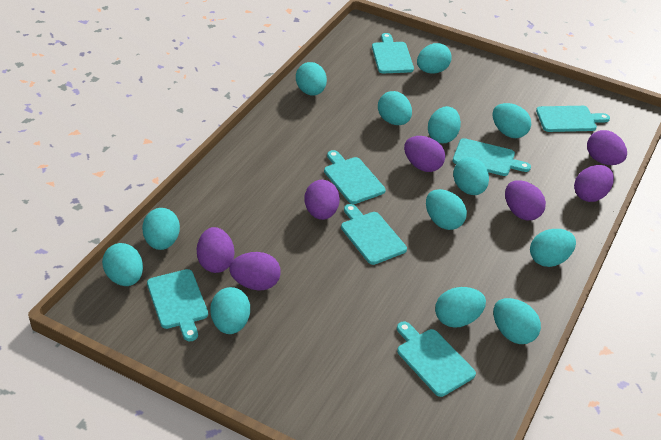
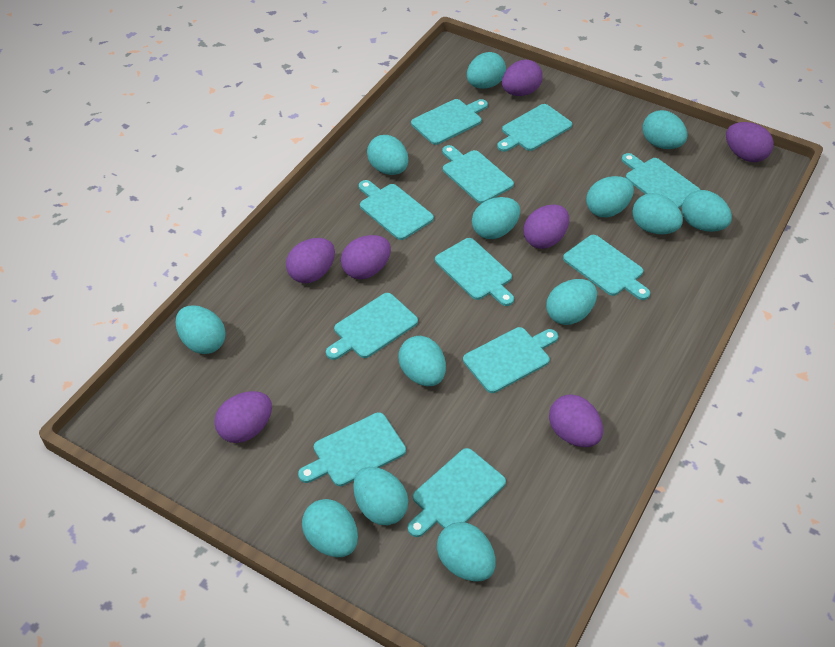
turquoise cutting board: 7 -> 11

